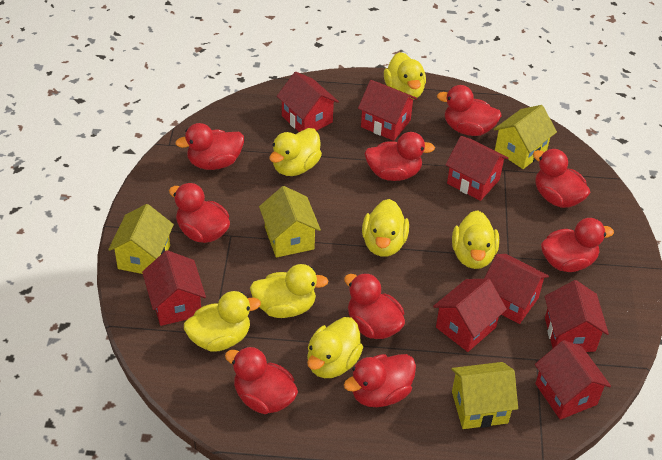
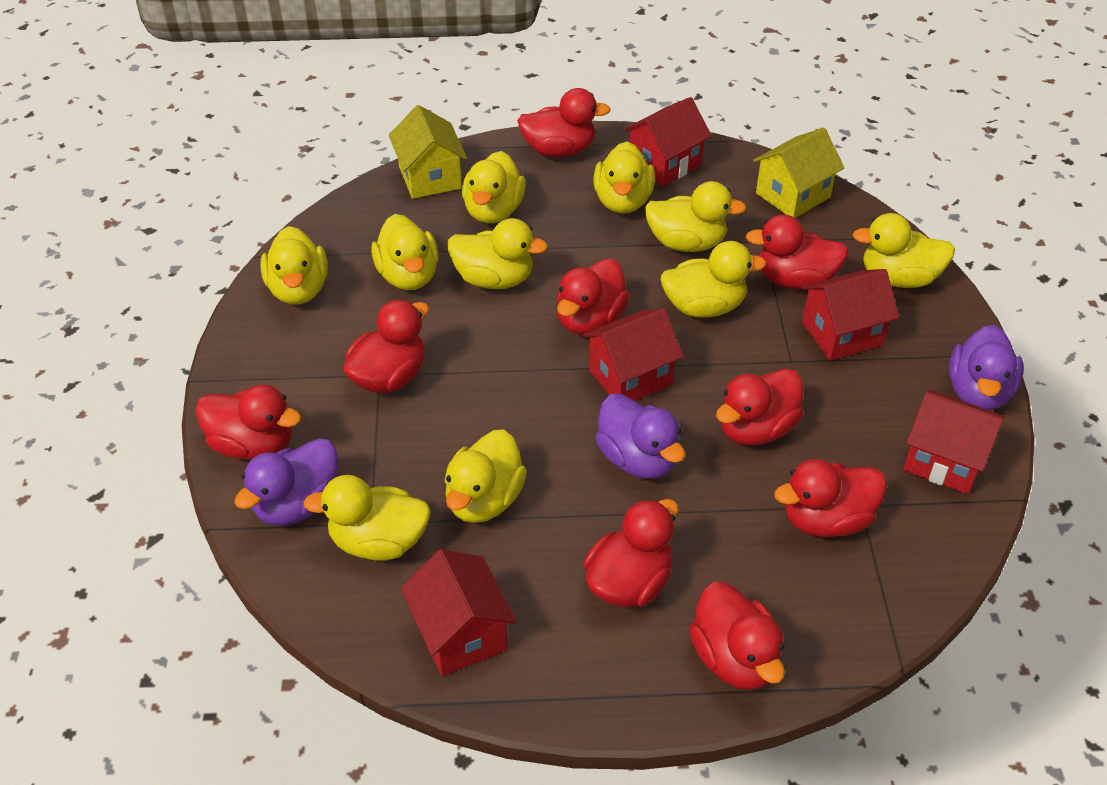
purple duck: 0 -> 3
red house: 8 -> 5
yellow duck: 7 -> 10
yellow house: 4 -> 2

